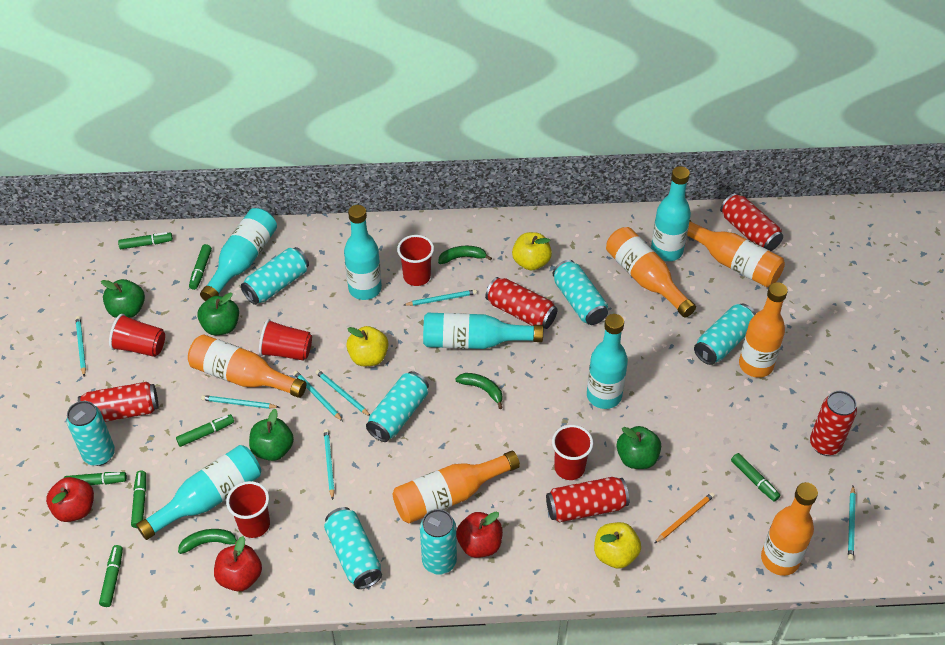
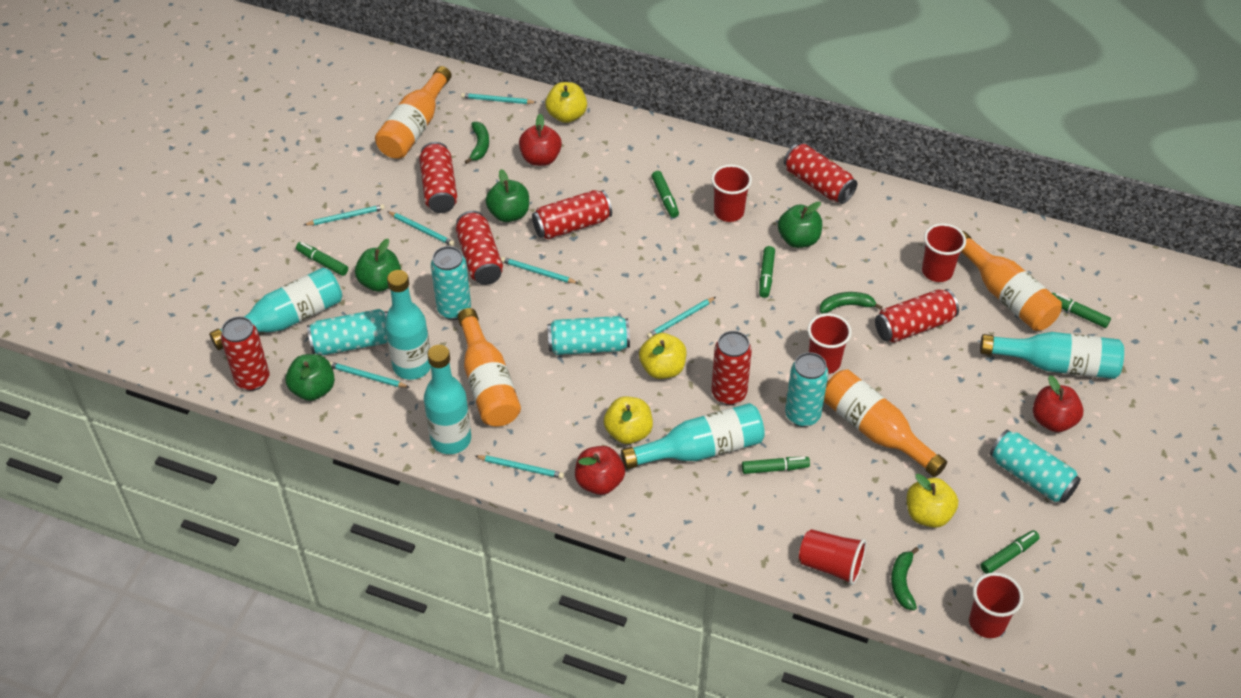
green marker: 7 -> 6
orange bottle: 6 -> 4
orange pencil: 1 -> 0
red can: 5 -> 7
turquoise bottle: 6 -> 5
turquoise can: 7 -> 5
yellow apple: 3 -> 4

